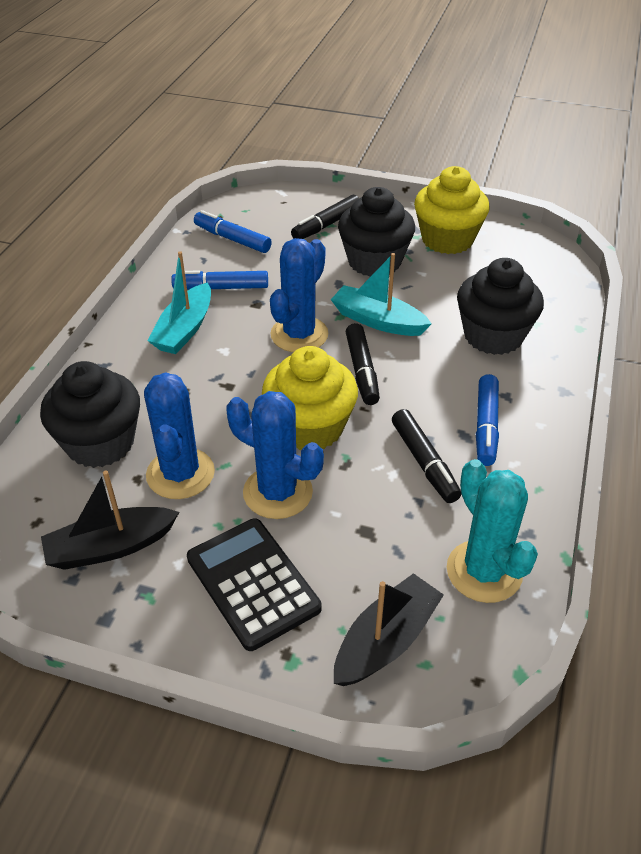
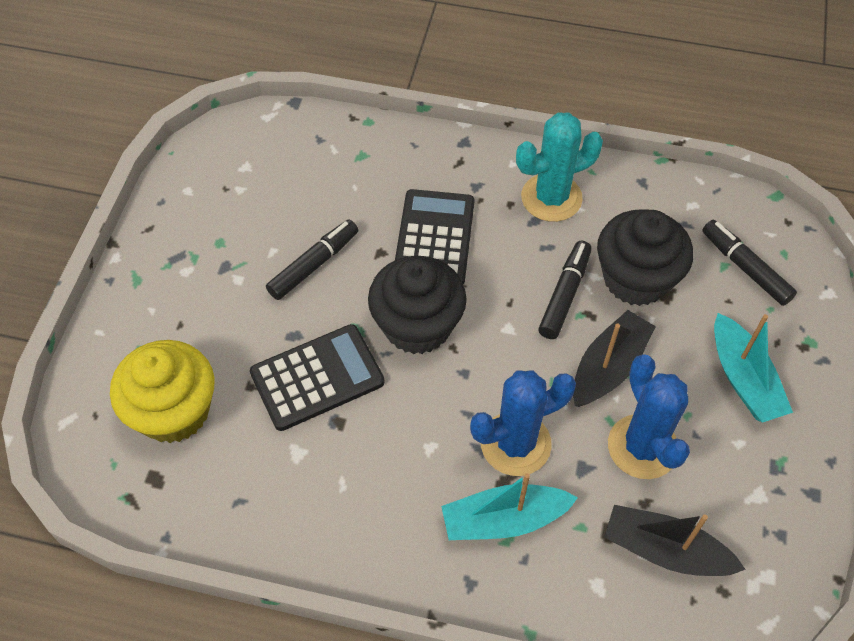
black calculator: 1 -> 2
black cupcake: 3 -> 2
blue cactus: 3 -> 2
blue marker: 3 -> 0
yellow cupcake: 2 -> 1

